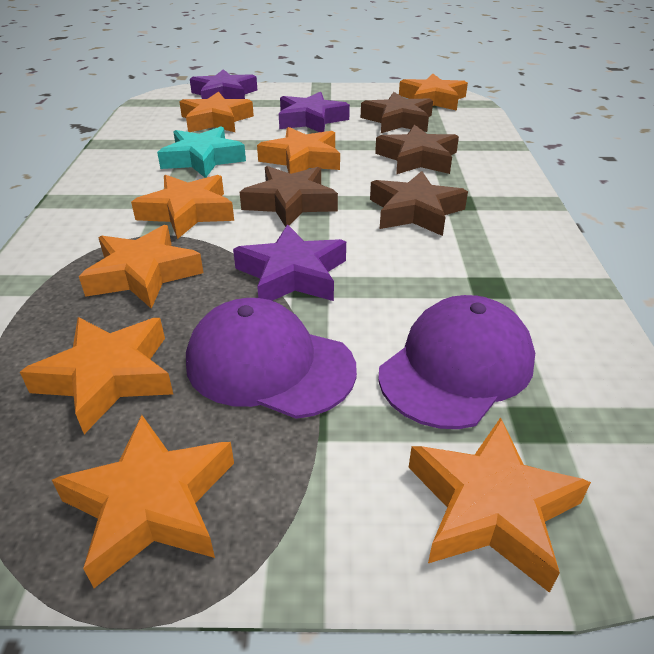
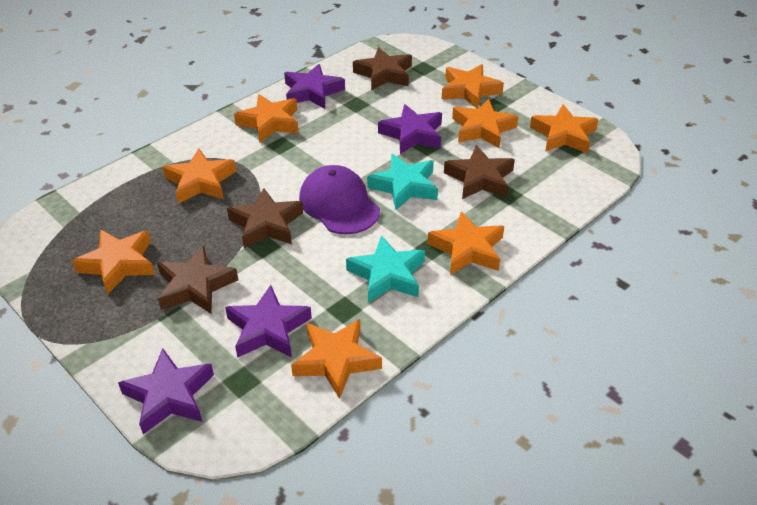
purple cap: 2 -> 1
purple star: 3 -> 4
turquoise star: 1 -> 2

